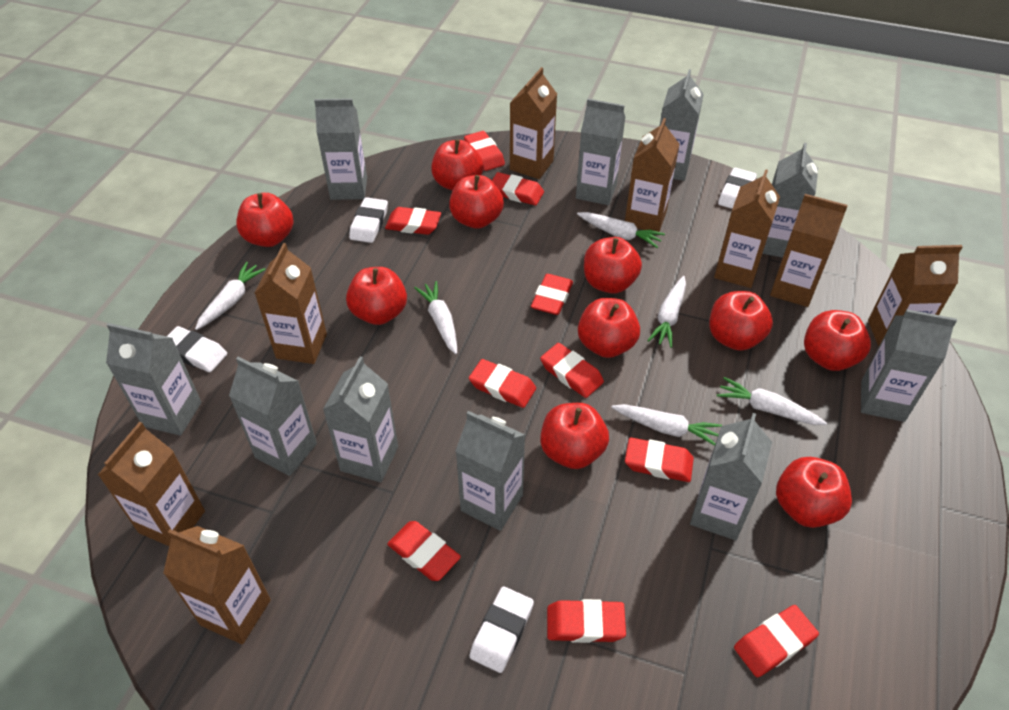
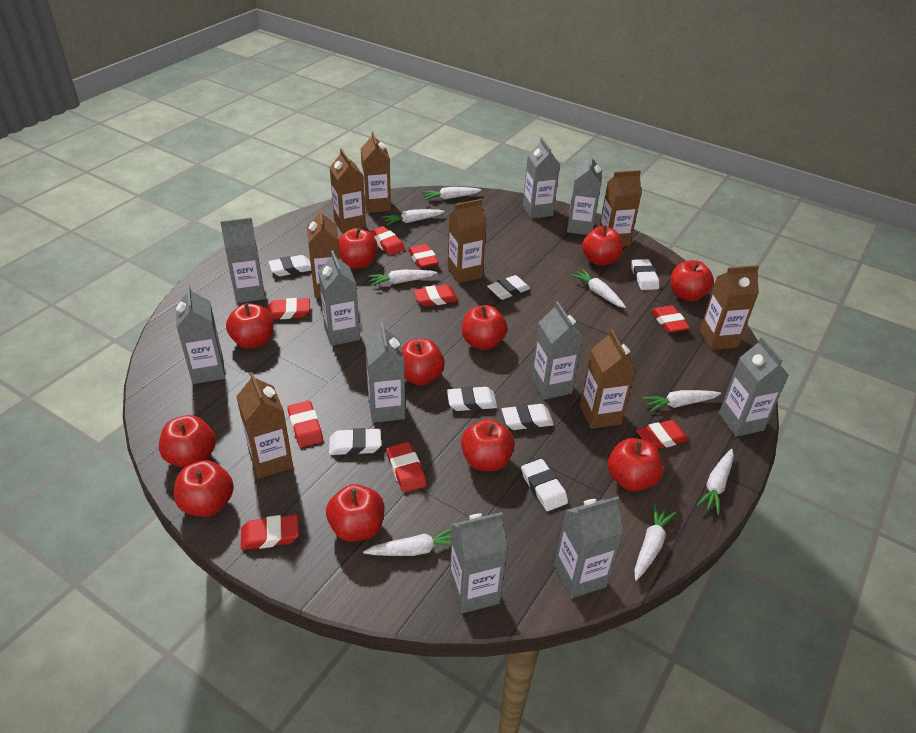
red apple: 10 -> 11
red eraser: 10 -> 9
white carrot: 6 -> 8
white eraser: 4 -> 7

